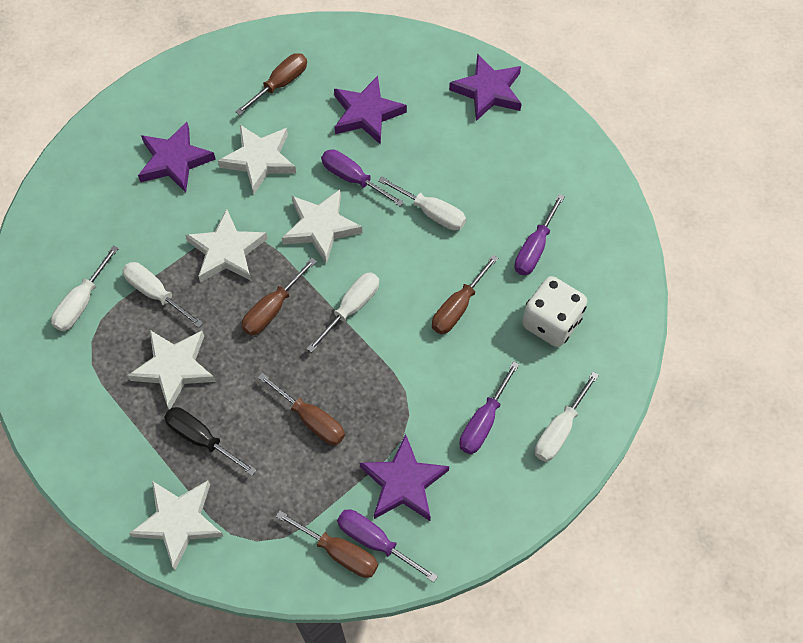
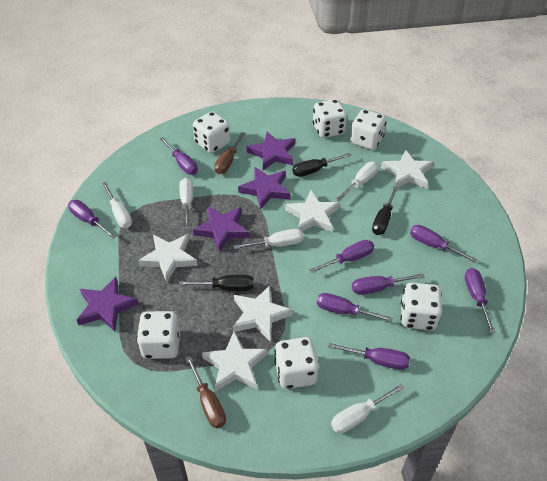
black screwdriver: 1 -> 3
brown screwdriver: 5 -> 2
purple screwdriver: 4 -> 8
white dice: 1 -> 6

